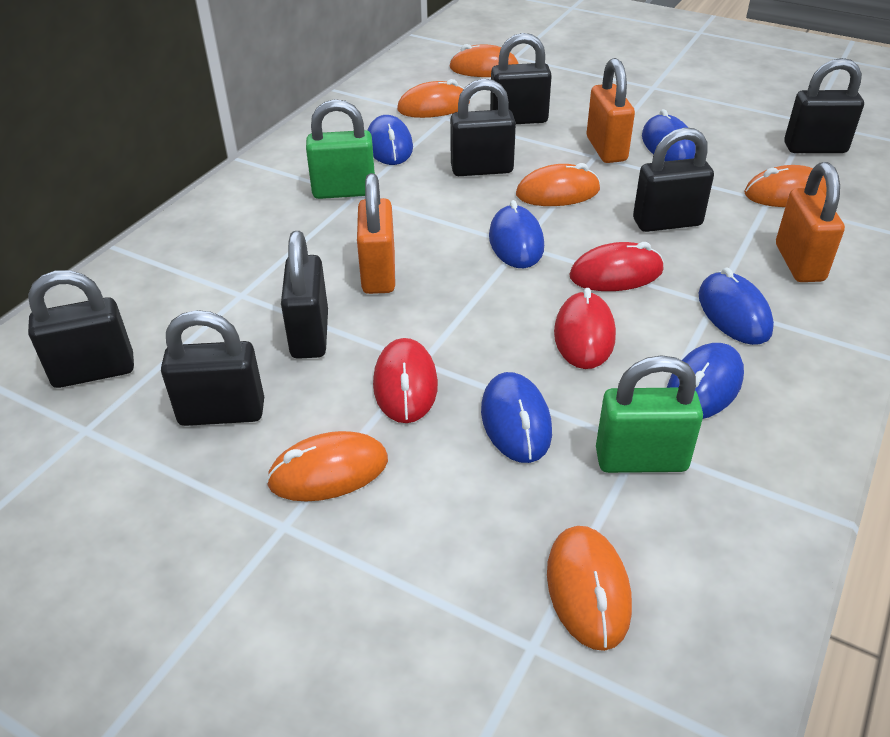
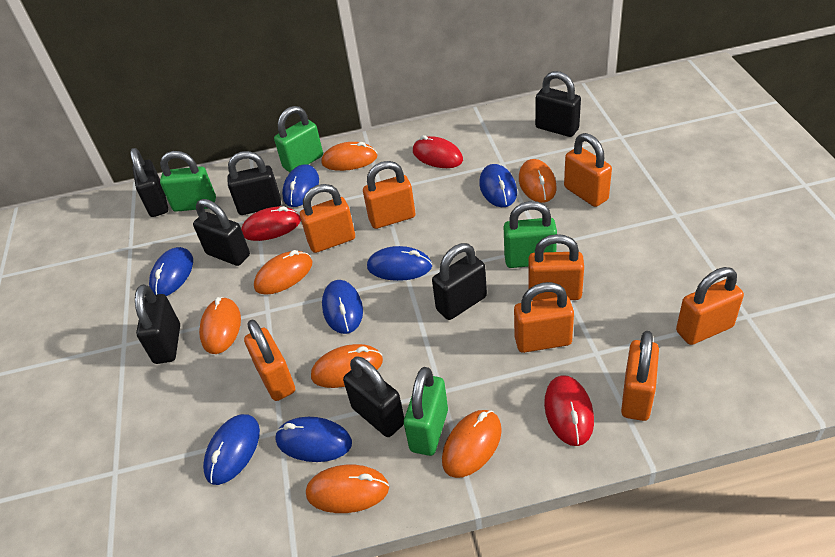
blue mouse: 6 -> 7
green padlock: 2 -> 4
orange mouse: 6 -> 7
orange padlock: 3 -> 8

